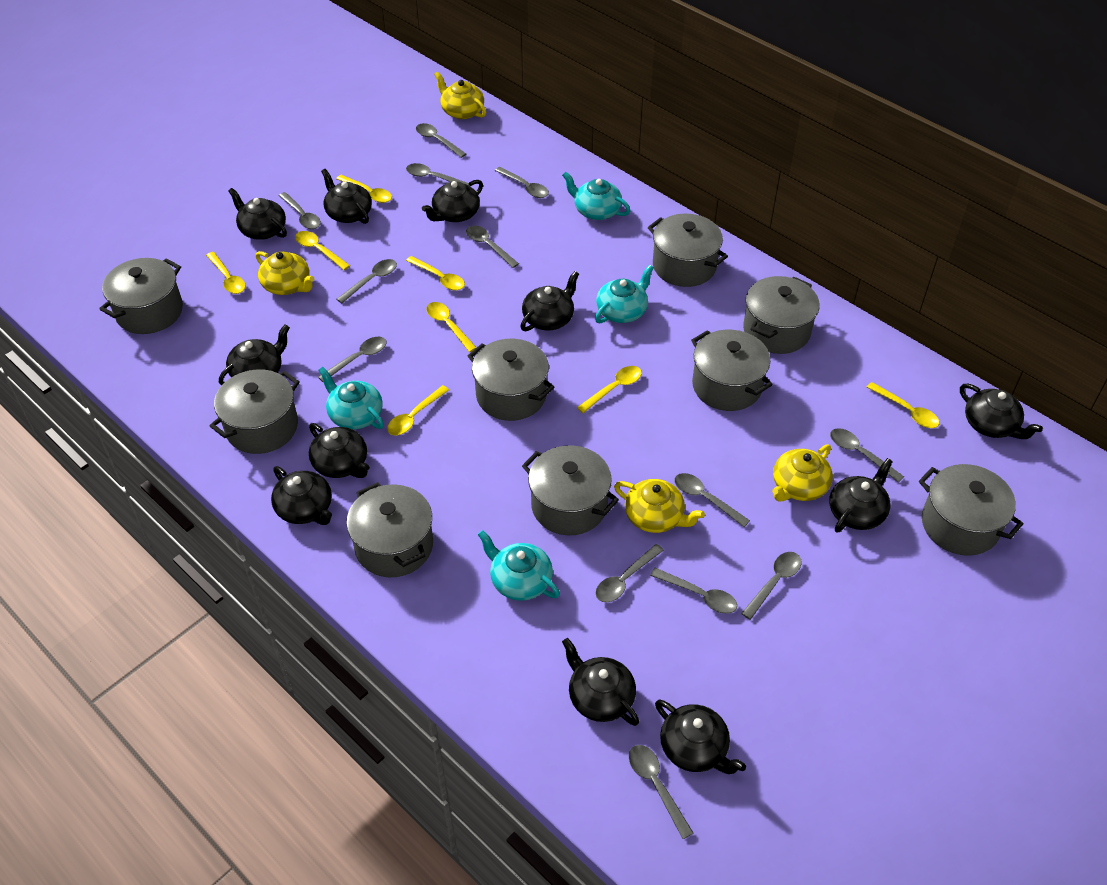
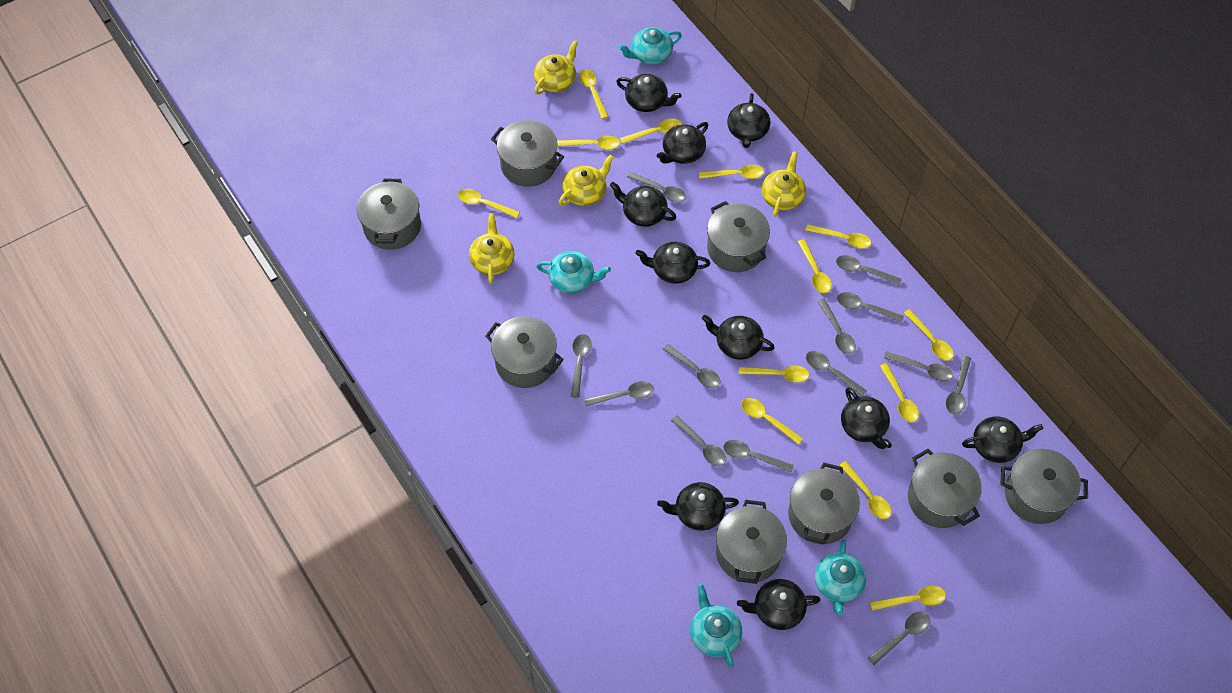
black teapot: 11 -> 10
grey pot: 9 -> 8
yellow spoon: 8 -> 13

